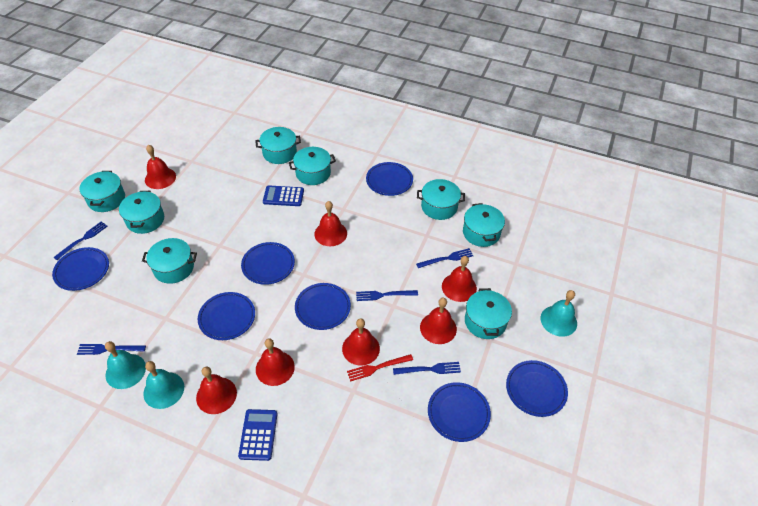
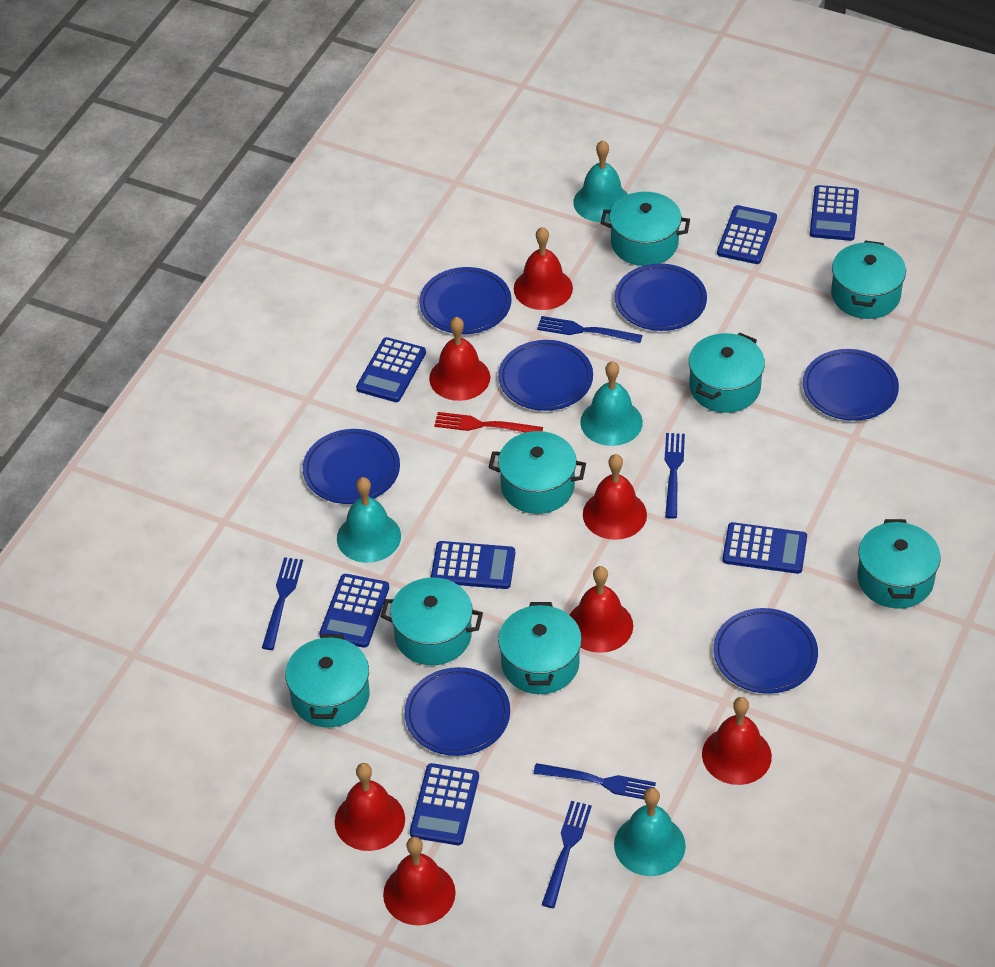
blue calculator: 2 -> 7
turquoise bell: 3 -> 4

